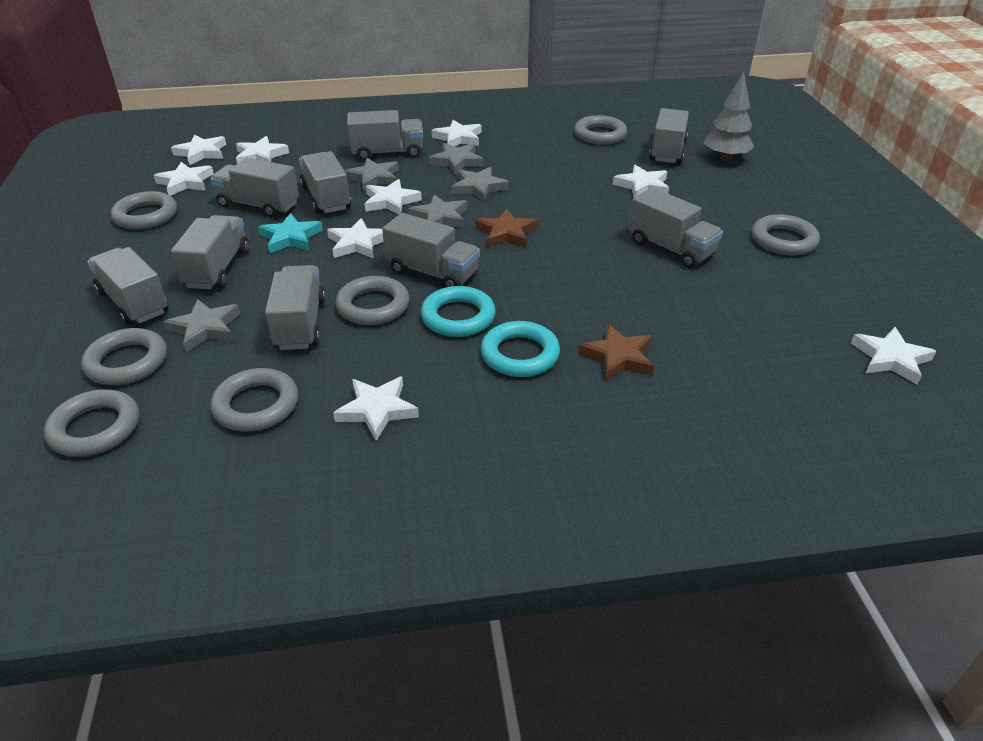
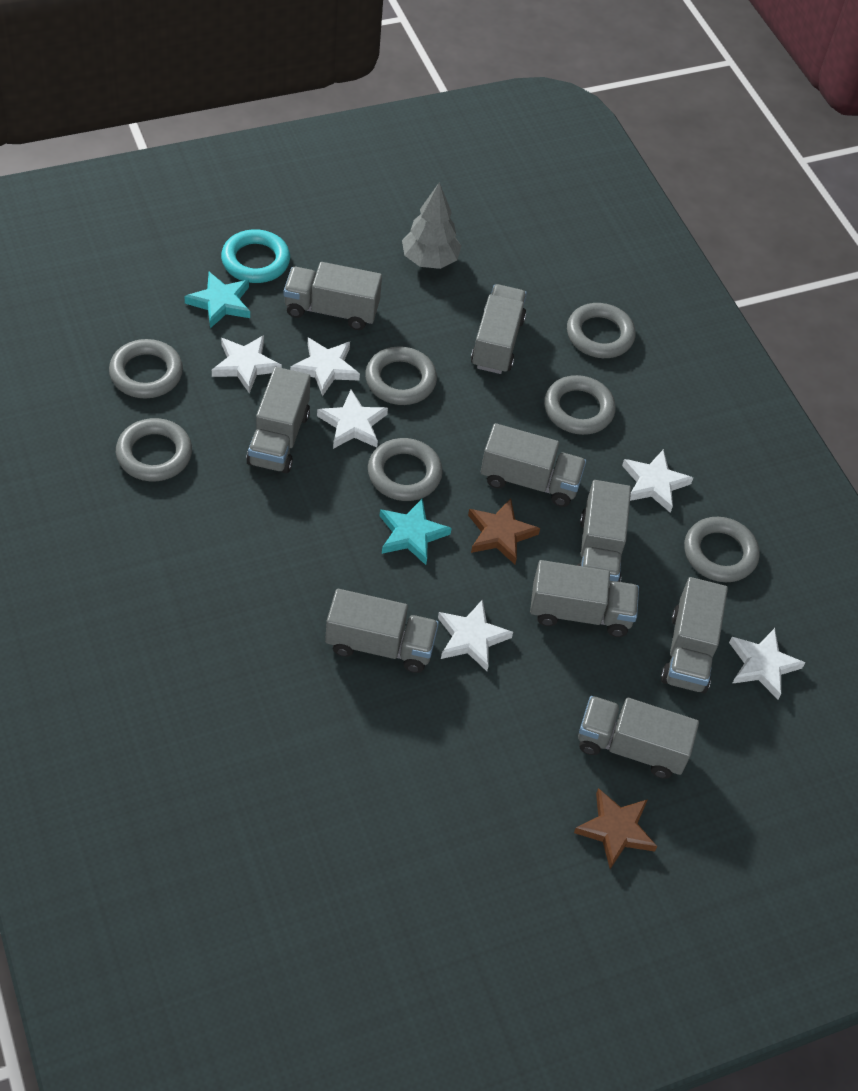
grey star: 5 -> 0
turquoise ring: 2 -> 1
turquoise star: 1 -> 2
white star: 9 -> 6

